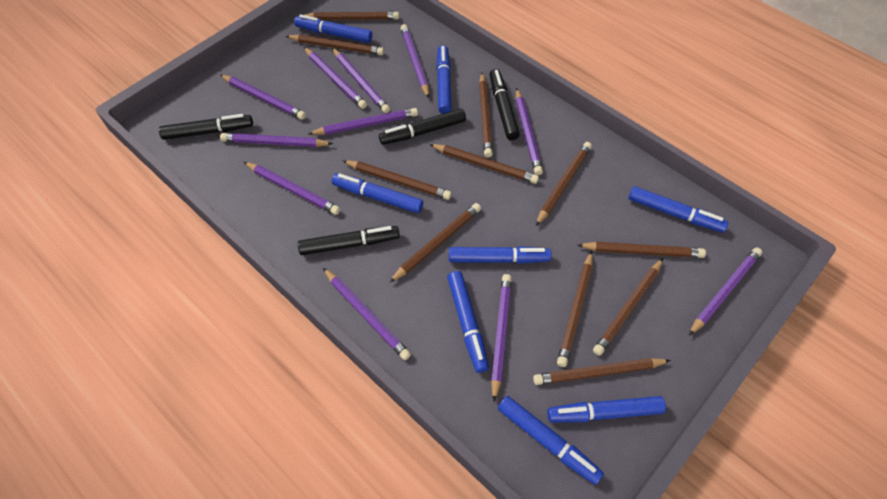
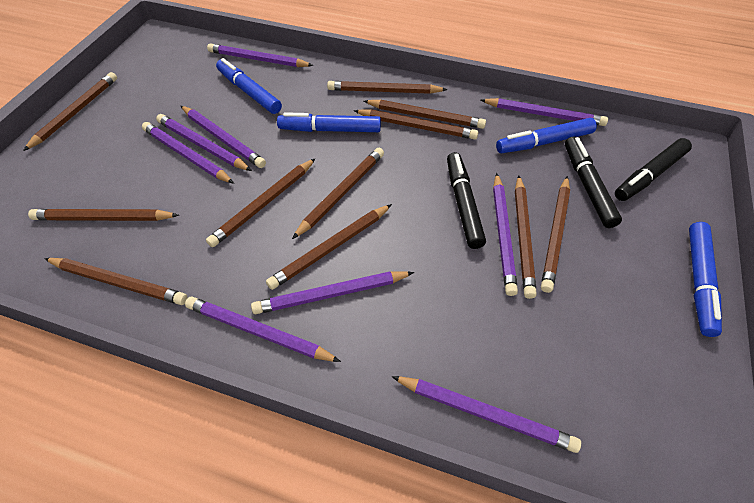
black marker: 4 -> 3
blue marker: 8 -> 4
purple pencil: 11 -> 9

